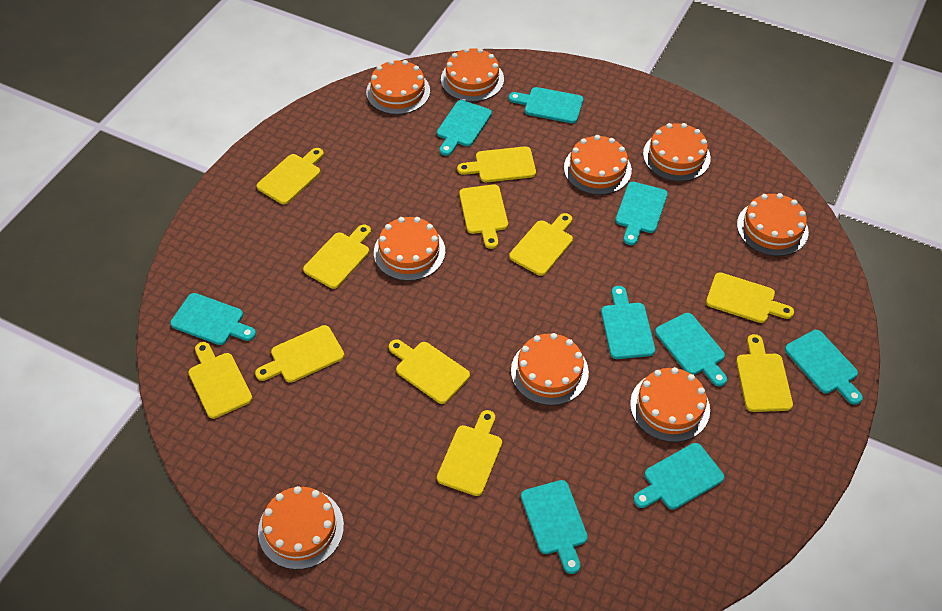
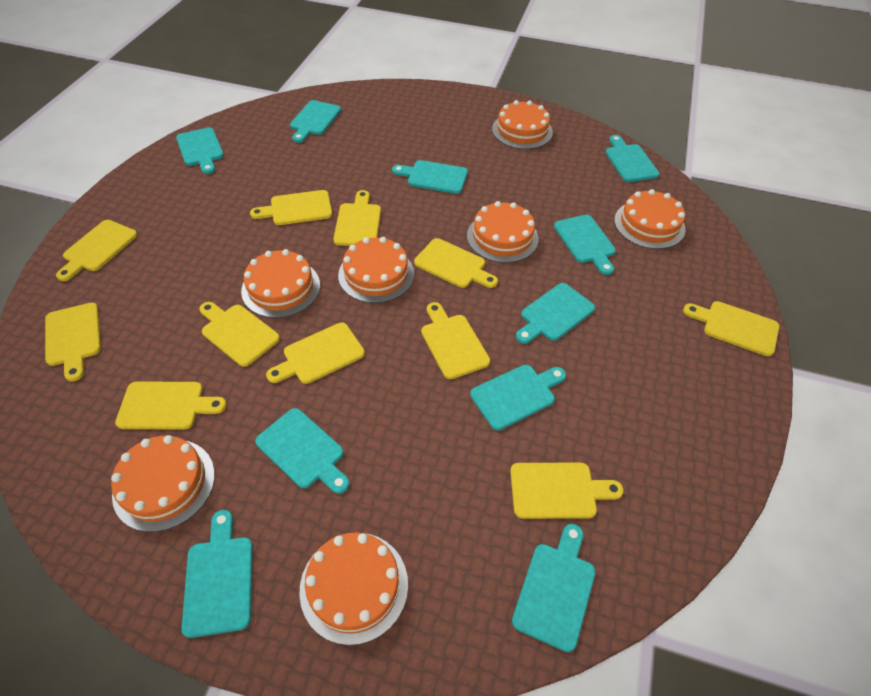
orange cake: 9 -> 7
turquoise cutting board: 9 -> 10

